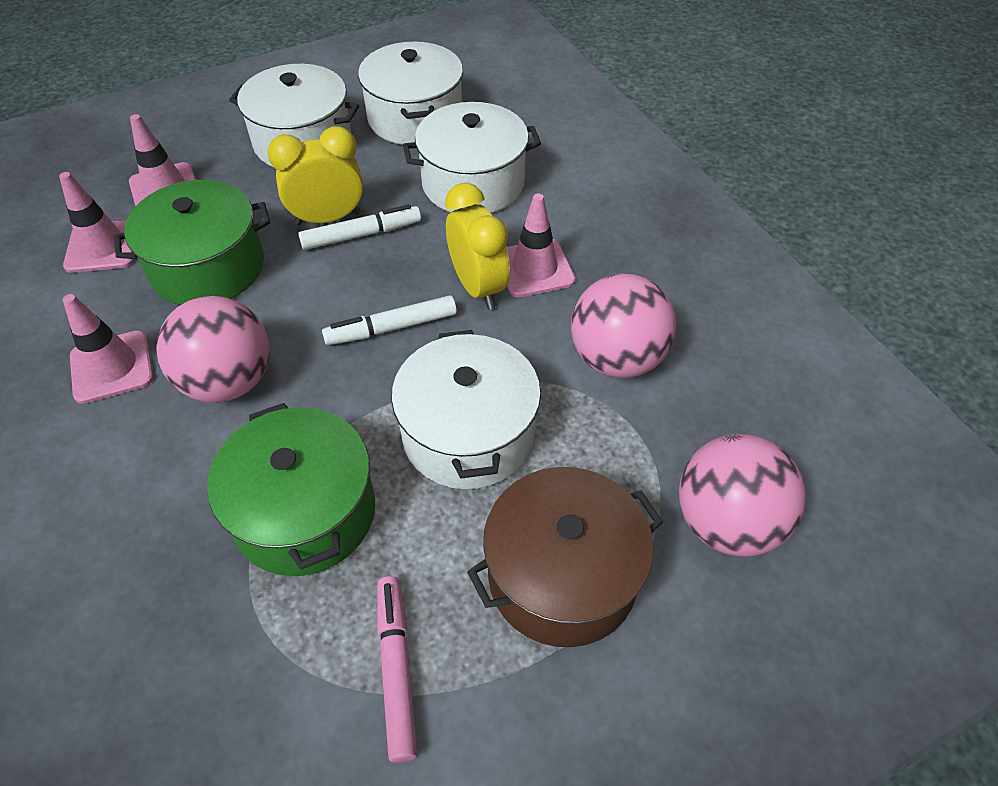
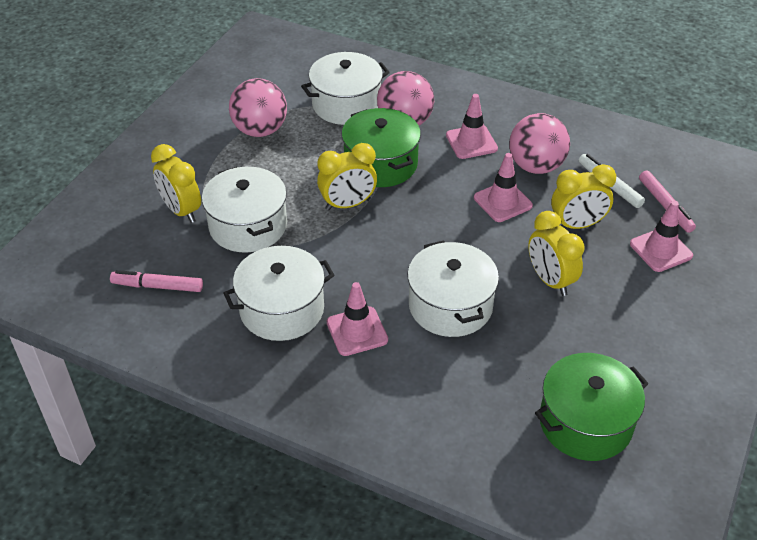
brown pot: 1 -> 0
pink marker: 1 -> 2
white marker: 2 -> 1
yellow clock: 2 -> 4

